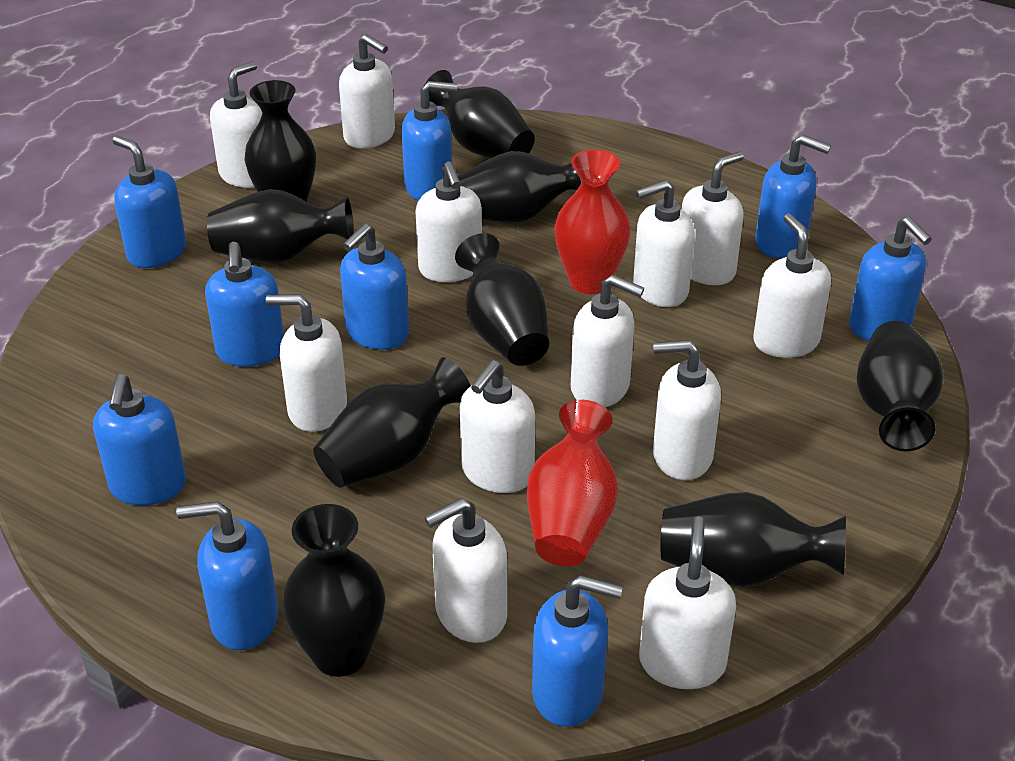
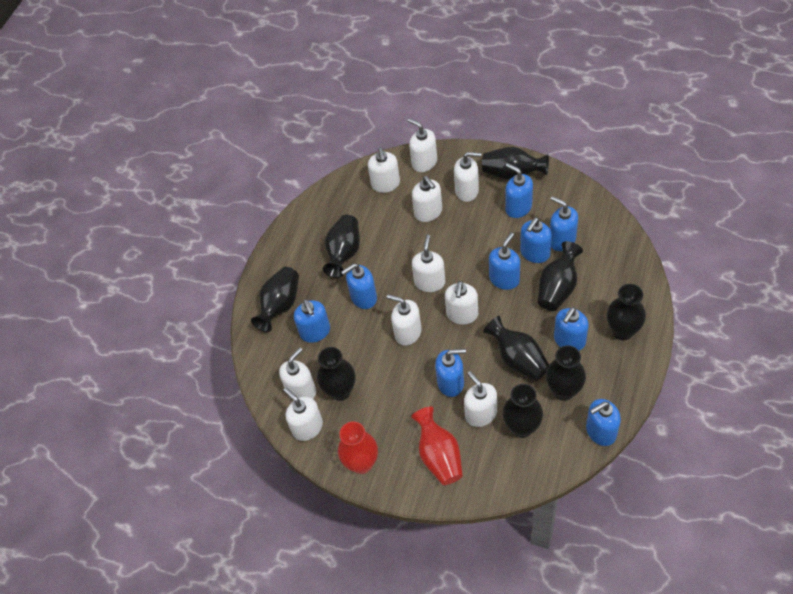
white soap dispenser: 12 -> 10

